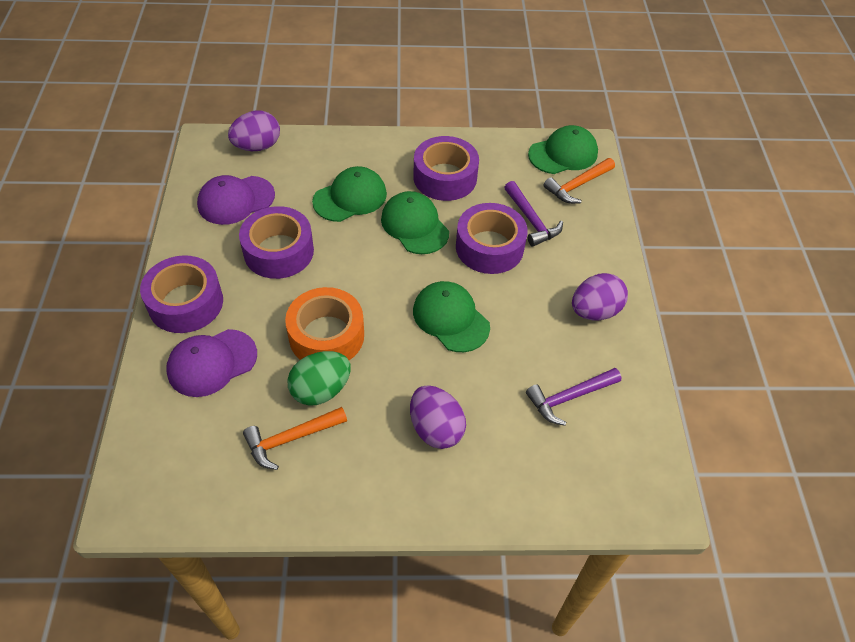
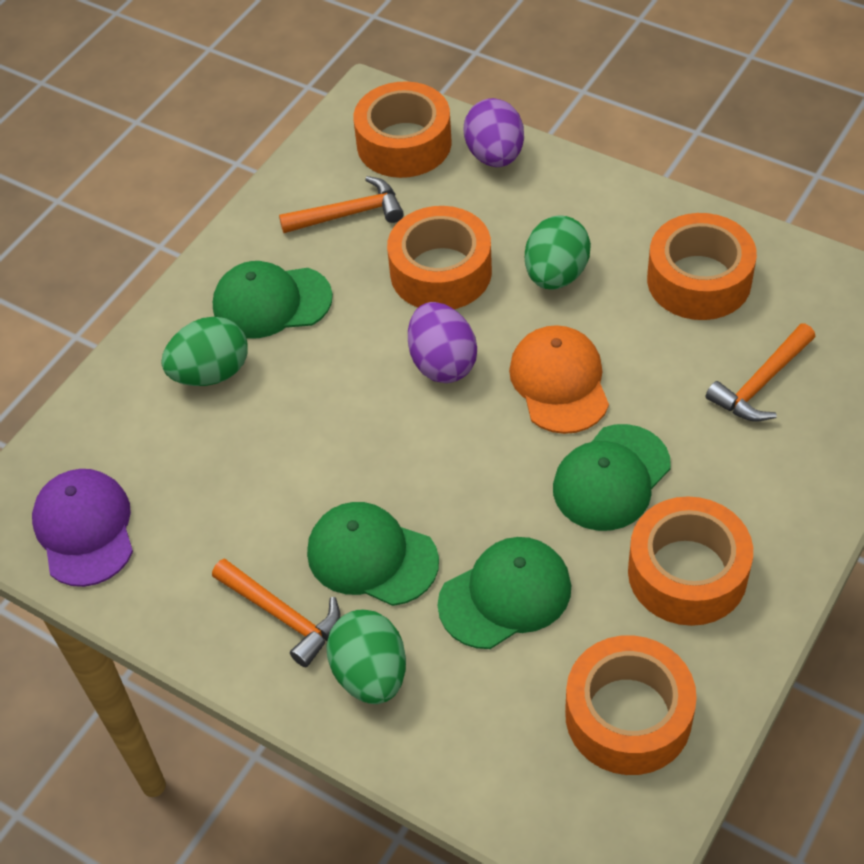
green egg: 1 -> 3
orange cap: 0 -> 1
orange hammer: 2 -> 3
orange tape: 1 -> 5
purple cap: 2 -> 1
purple egg: 3 -> 2
purple hammer: 2 -> 0
purple tape: 4 -> 0

